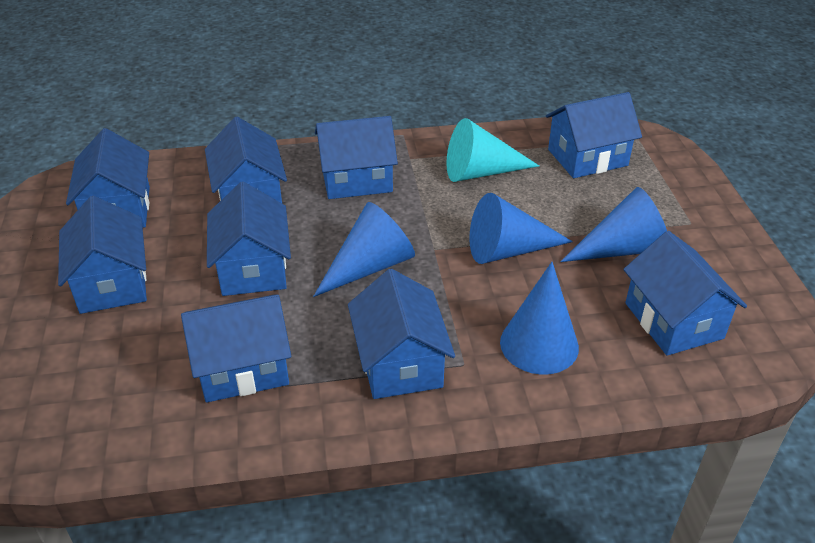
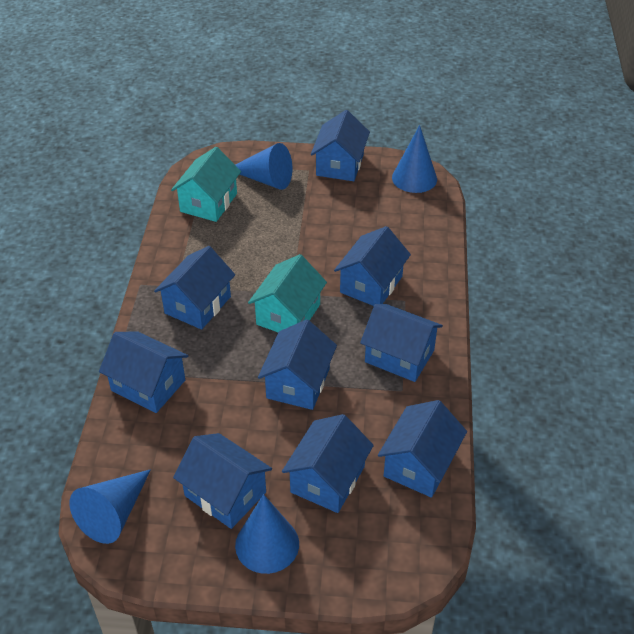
turquoise cone: 1 -> 0
turquoise house: 0 -> 2

